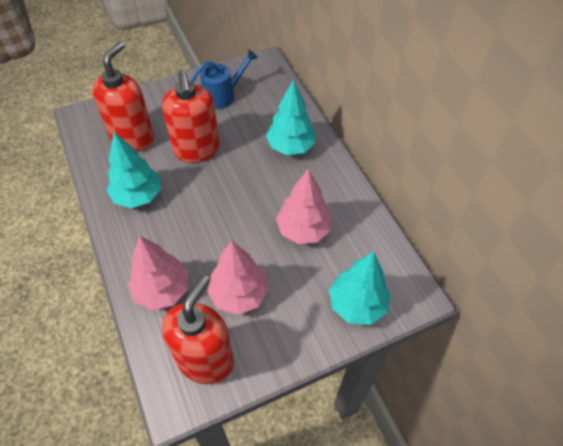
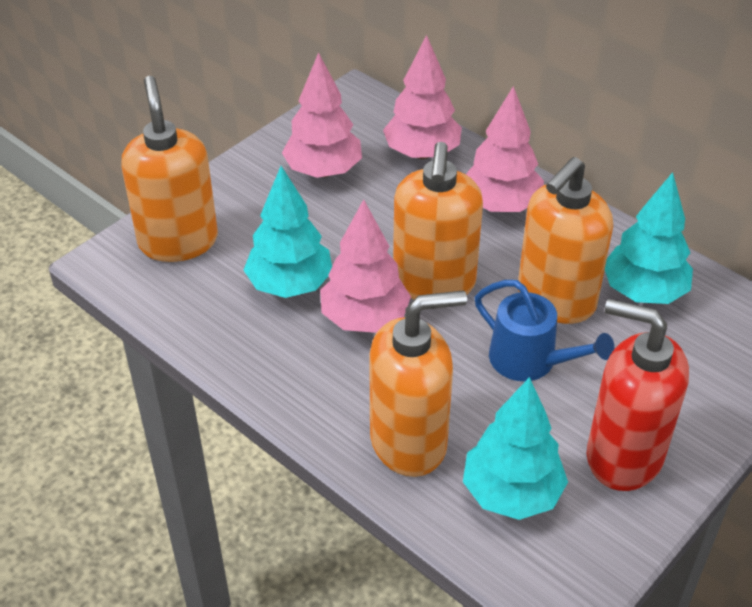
orange soap dispenser: 0 -> 4
pink tree: 3 -> 4
red soap dispenser: 3 -> 1

